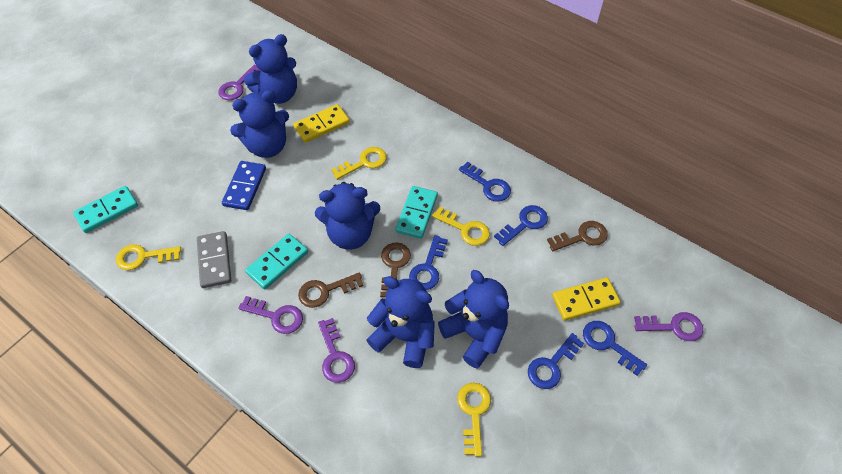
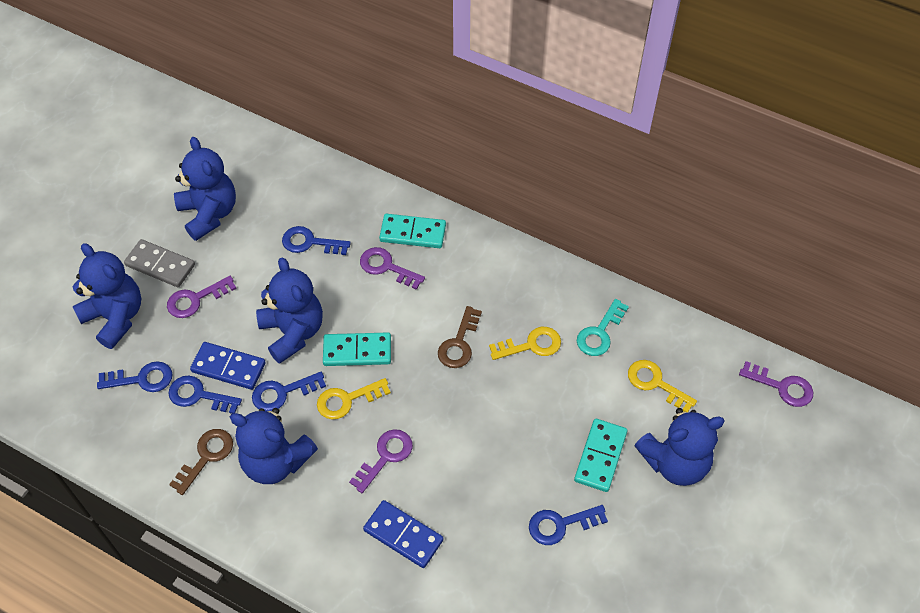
blue domino: 1 -> 2
brown key: 3 -> 2
turquoise key: 0 -> 1
yellow domino: 2 -> 0
yellow key: 4 -> 3

